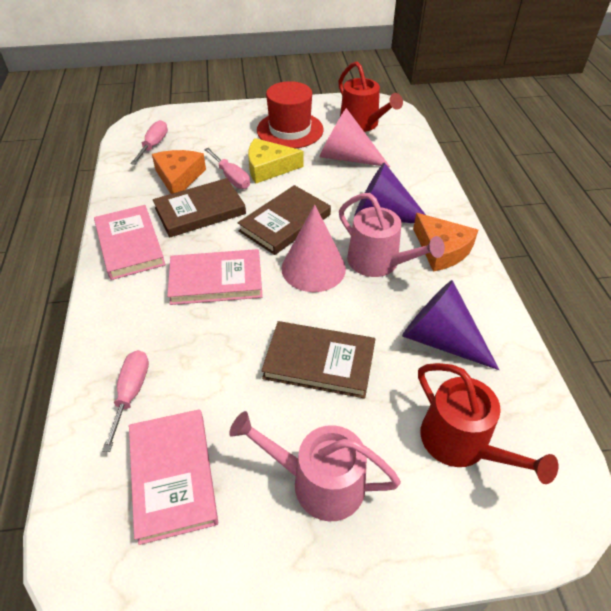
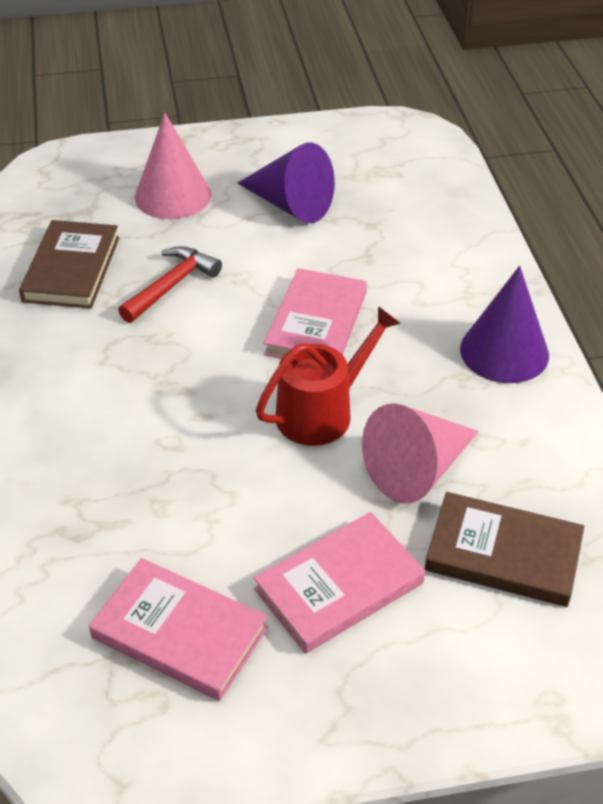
brown book: 3 -> 2
orange cheese: 2 -> 0
pink screwdriver: 3 -> 0
pink watering can: 2 -> 0
red hammer: 0 -> 1
red hat: 1 -> 0
red watering can: 2 -> 1
yellow cheese: 1 -> 0

